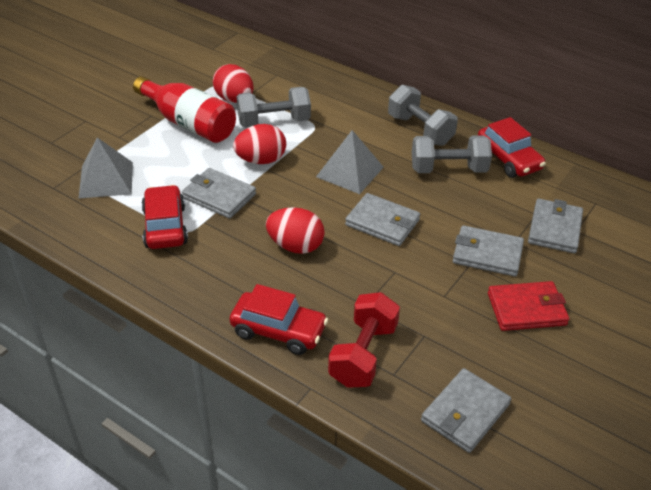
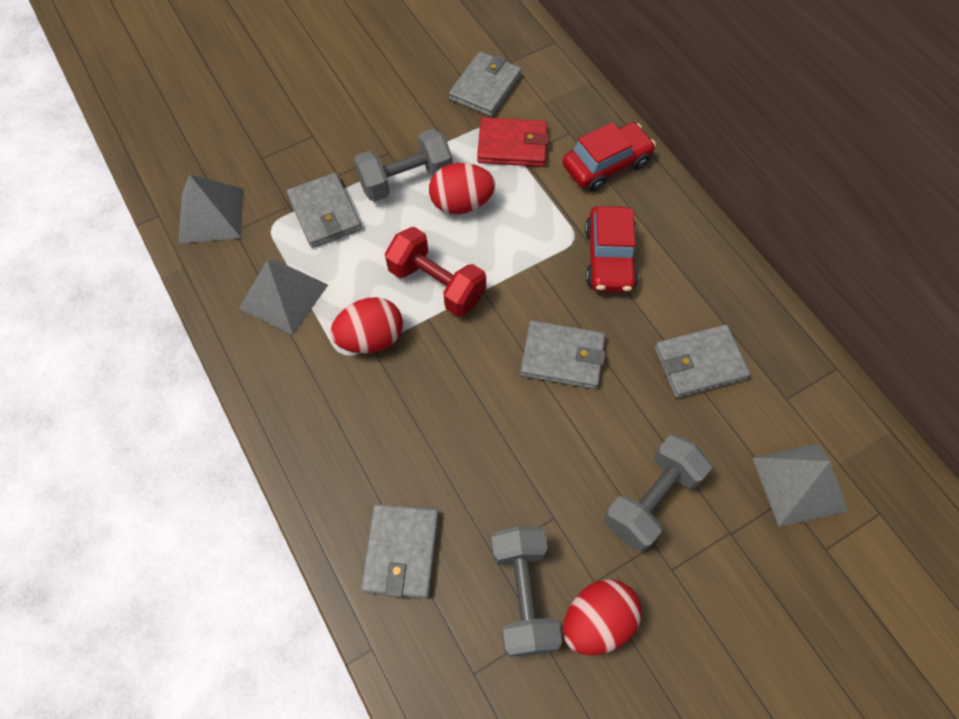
grey pyramid: 2 -> 3
red bottle: 1 -> 0
red car: 3 -> 2

